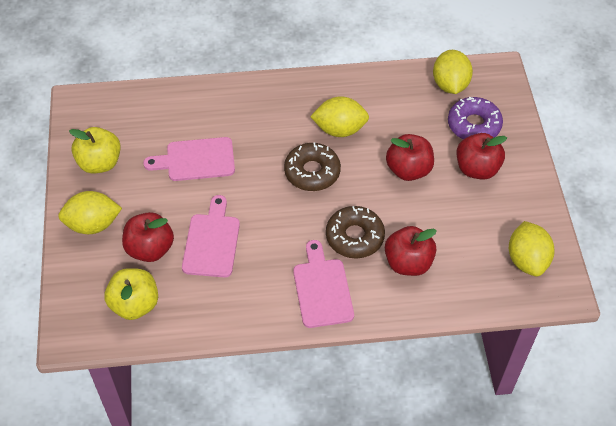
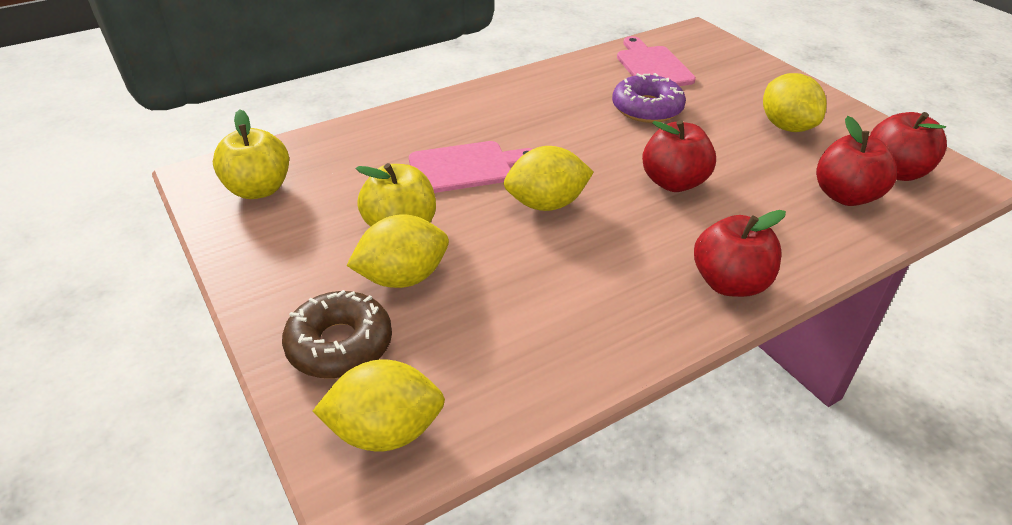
brown donut: 2 -> 1
pink cutting board: 3 -> 2

